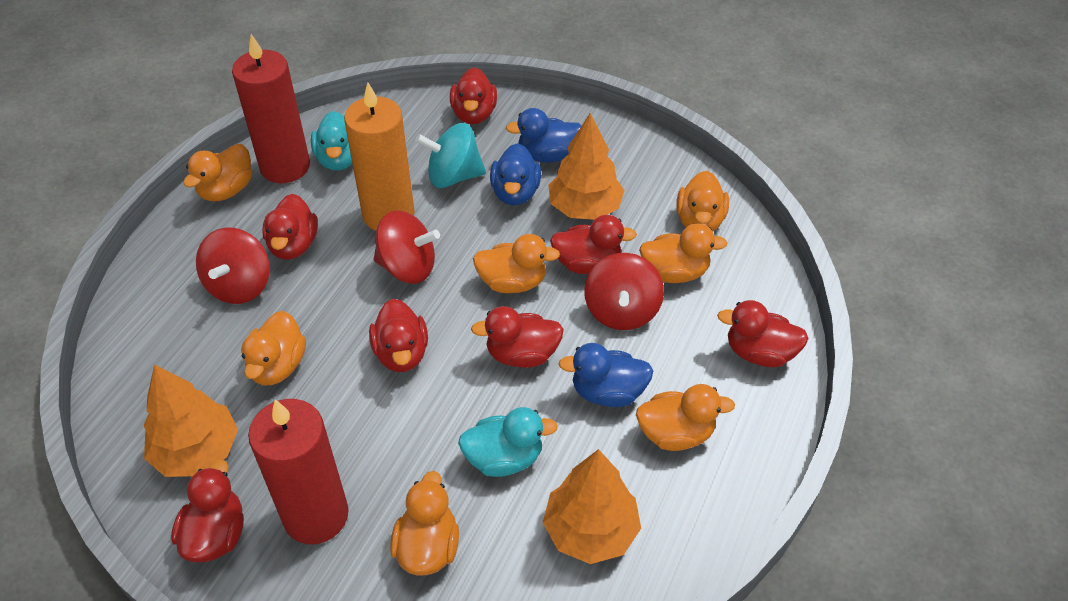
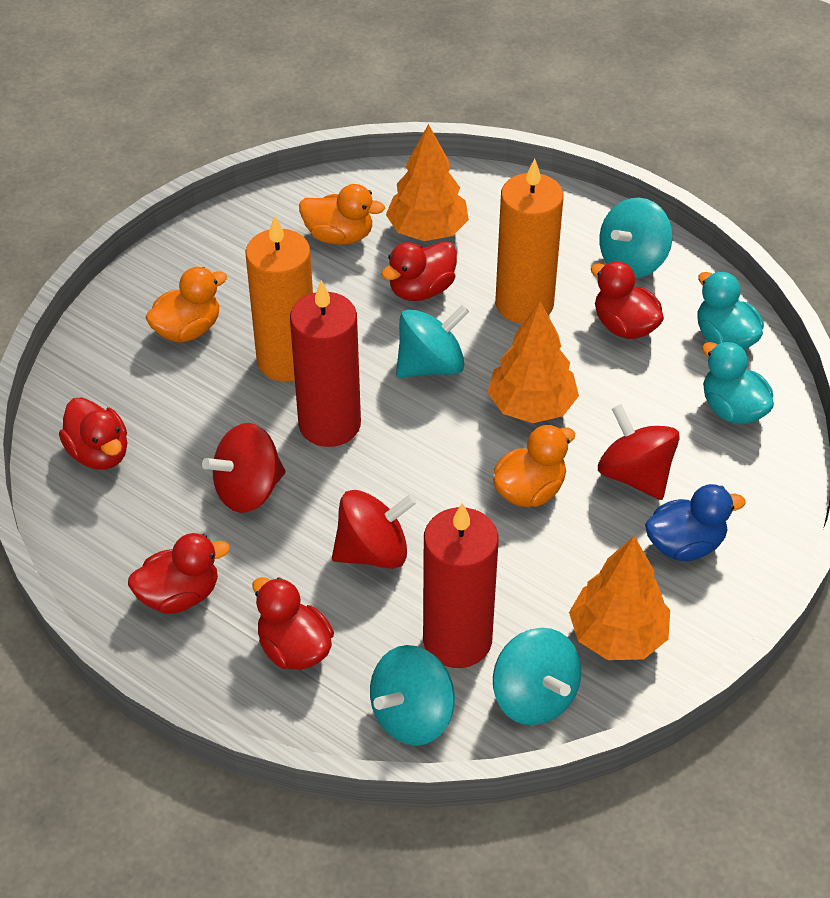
blue duck: 3 -> 1
orange candle: 1 -> 2
orange duck: 7 -> 3
red duck: 7 -> 5
turquoise spinning top: 1 -> 4

